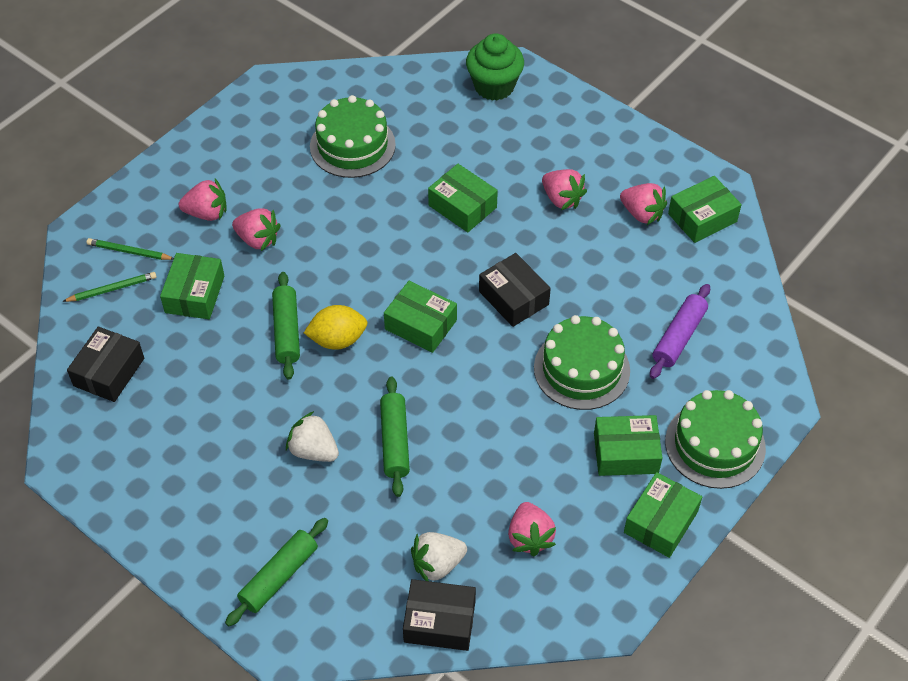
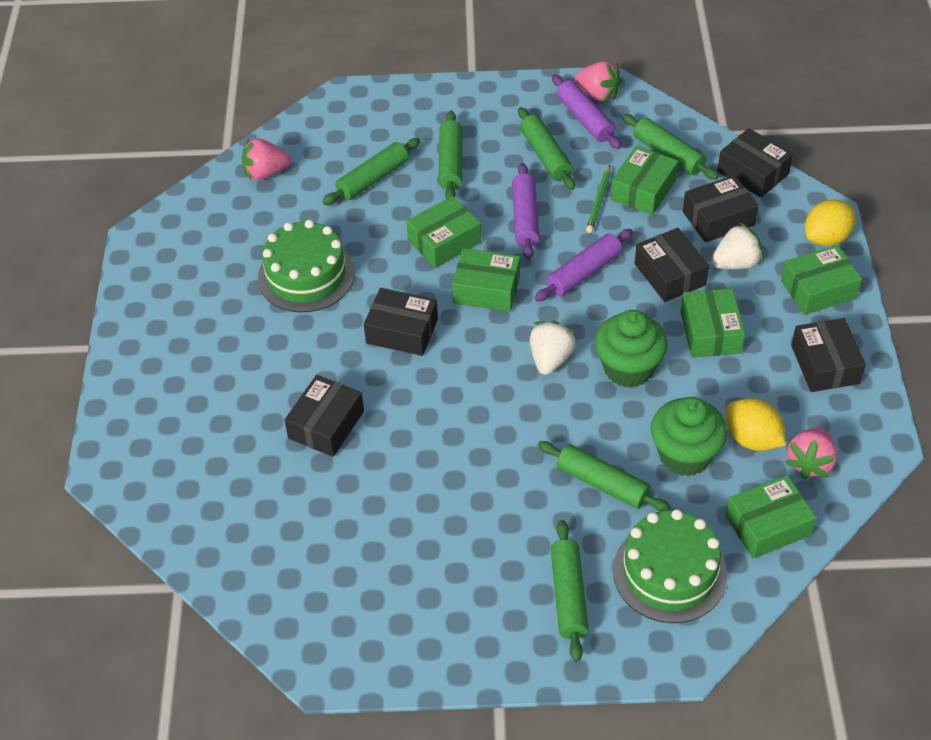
black box: 3 -> 6
green cake: 3 -> 2
green cupcake: 1 -> 2
green pencil: 2 -> 1
green rolling pin: 3 -> 6
pink strawberry: 5 -> 3
purple rolling pin: 1 -> 3
yellow lemon: 1 -> 2

